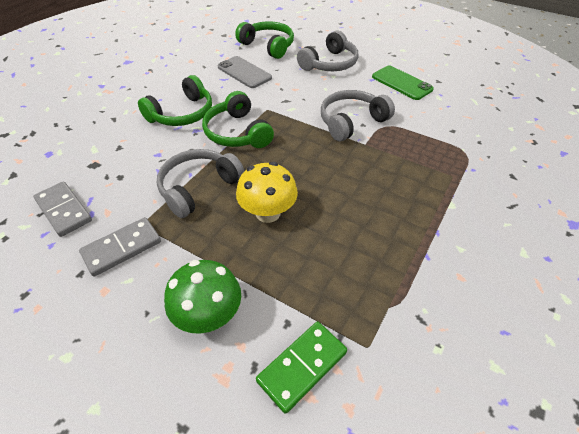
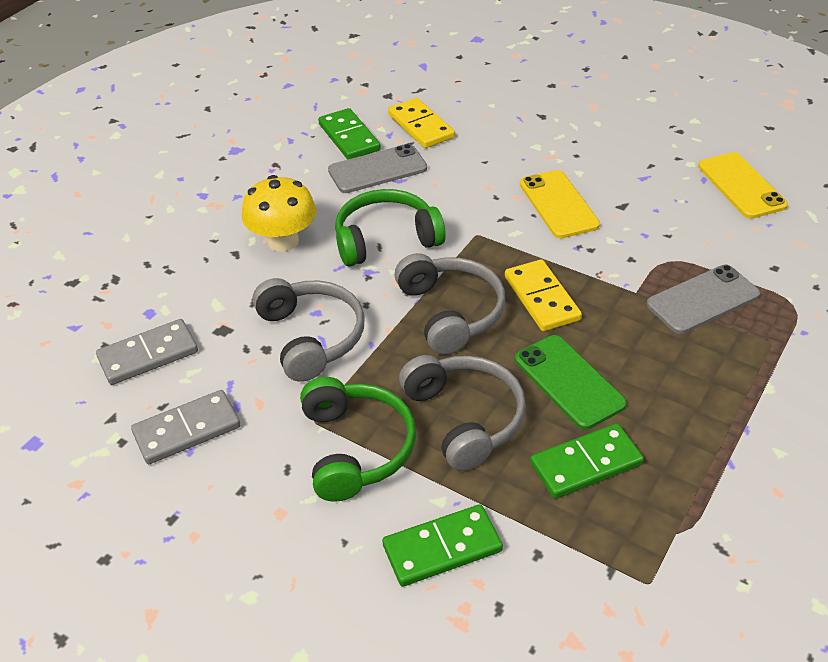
green domino: 1 -> 3
green headphones: 3 -> 2
green mushroom: 1 -> 0
grey phone: 1 -> 2
yellow domino: 0 -> 2
yellow phone: 0 -> 2

